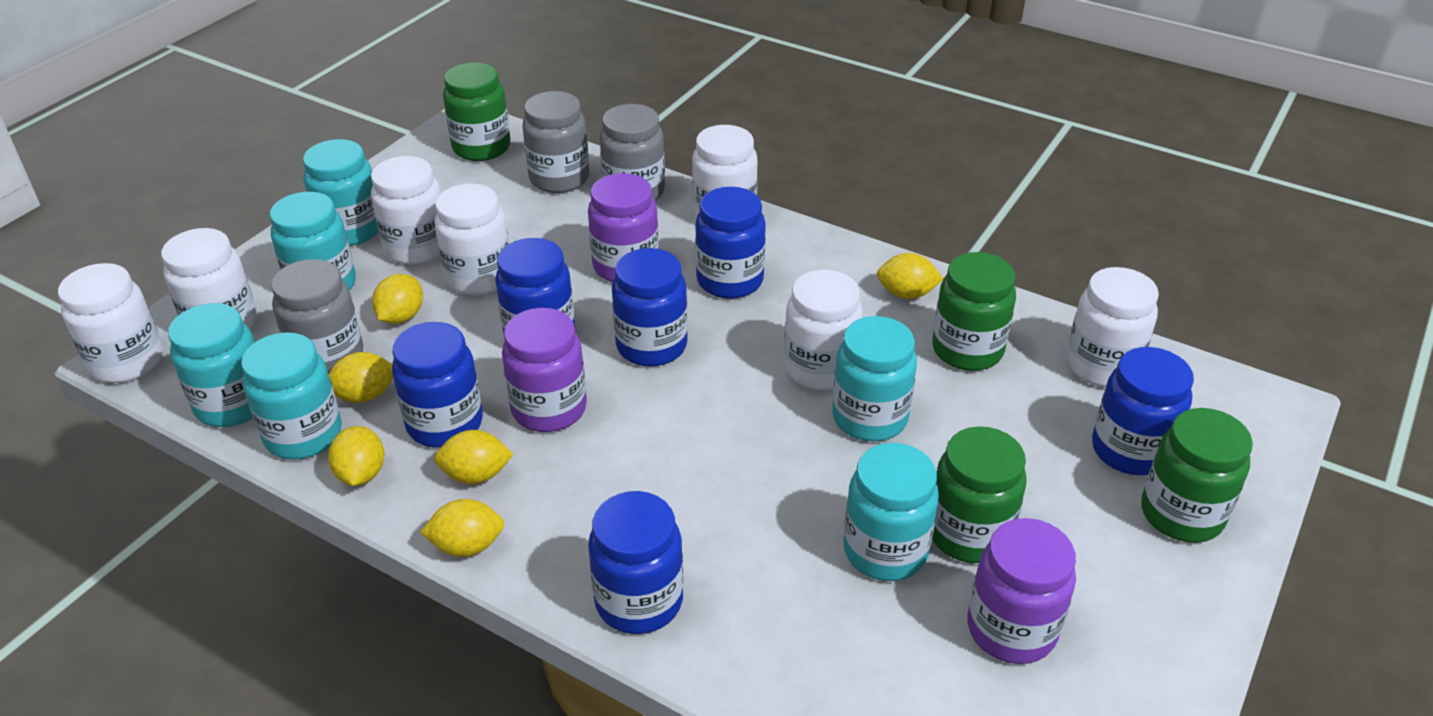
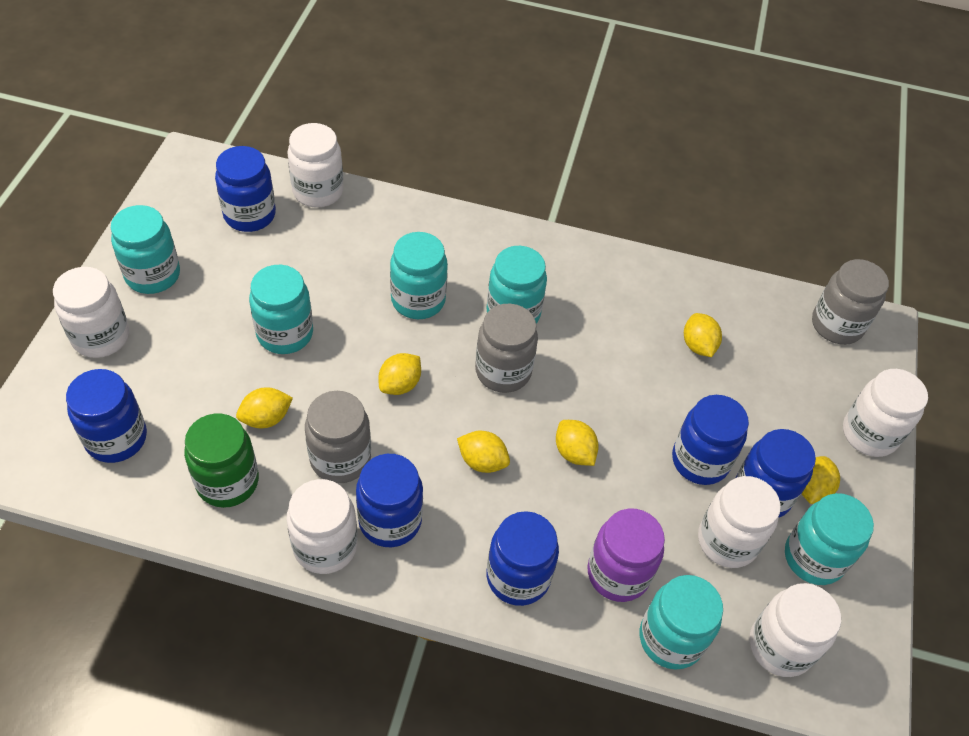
green jar: 4 -> 1
purple jar: 3 -> 1
white jar: 7 -> 6

